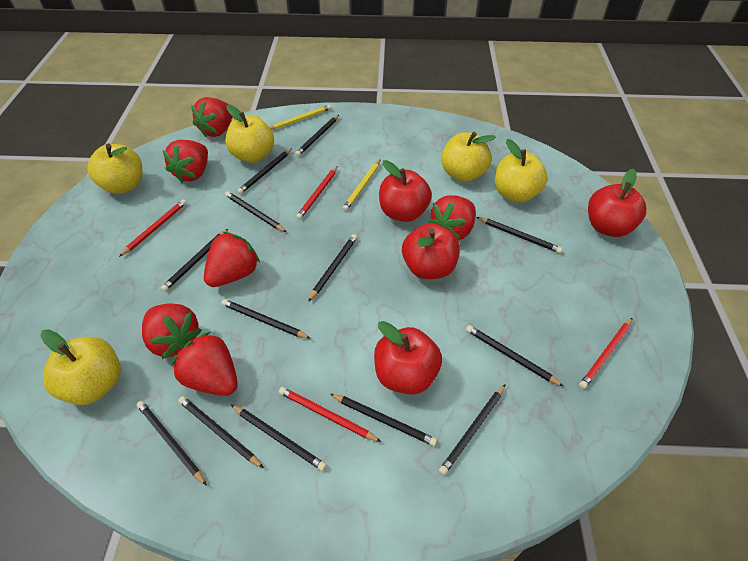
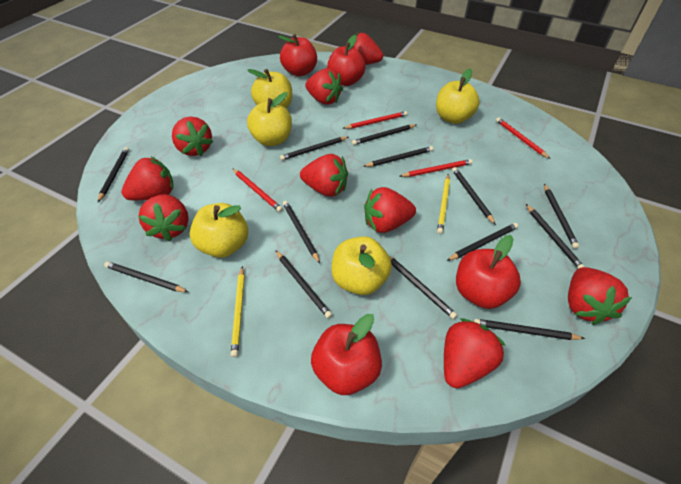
red strawberry: 6 -> 9

